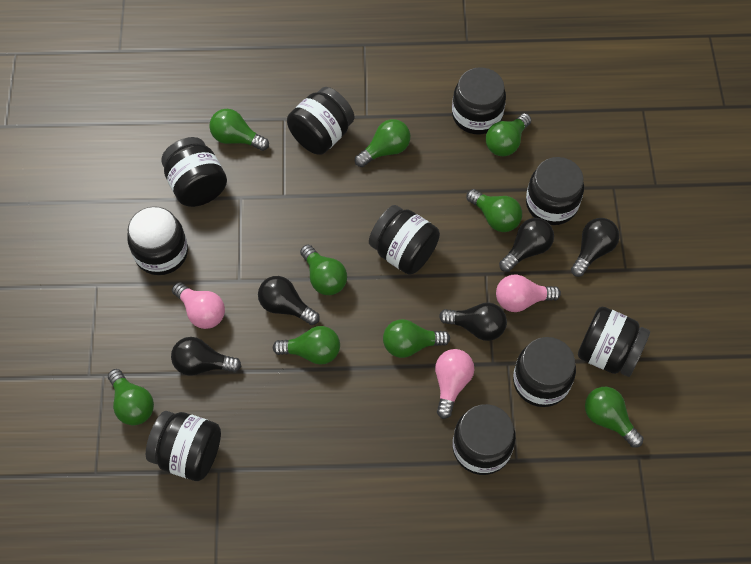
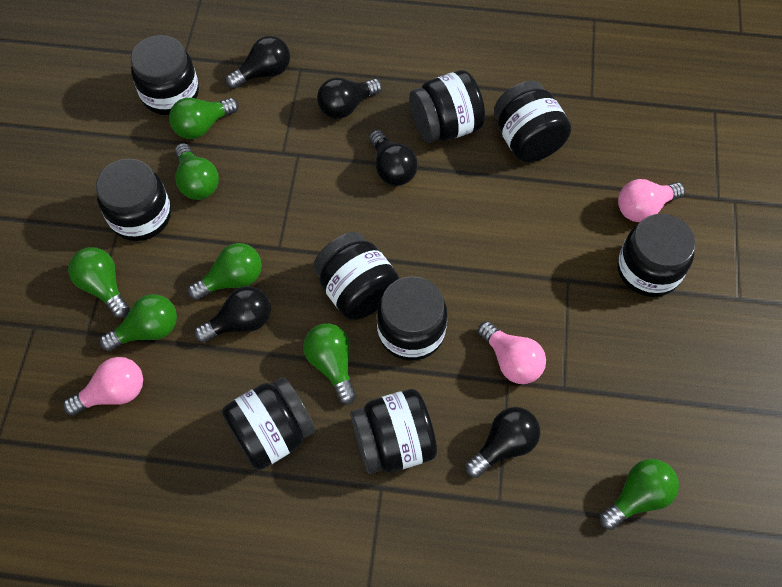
black jar: 10 -> 9
green light bulb: 9 -> 7

